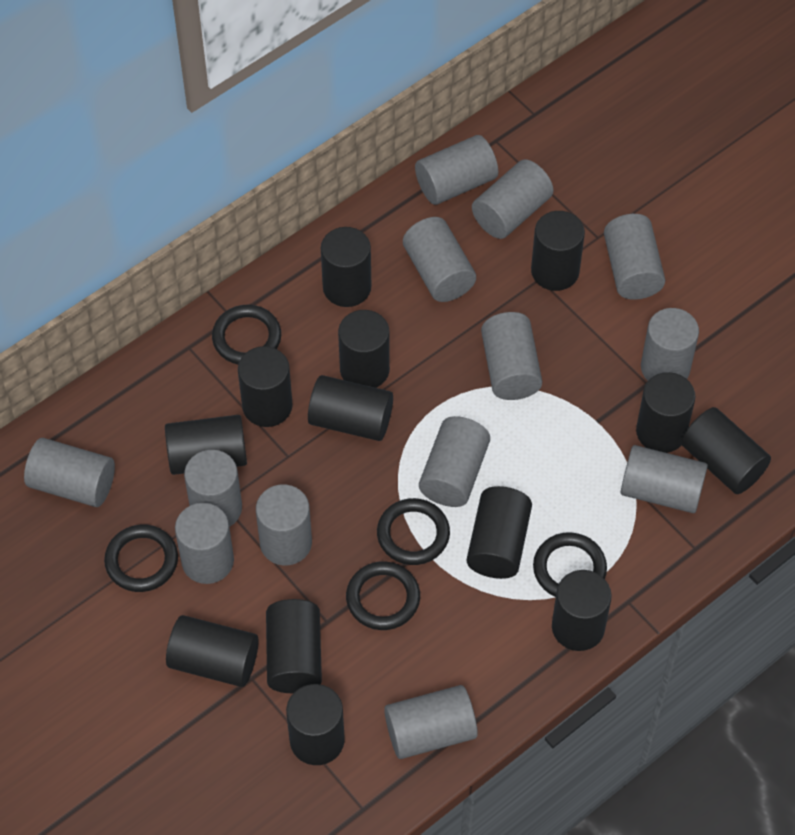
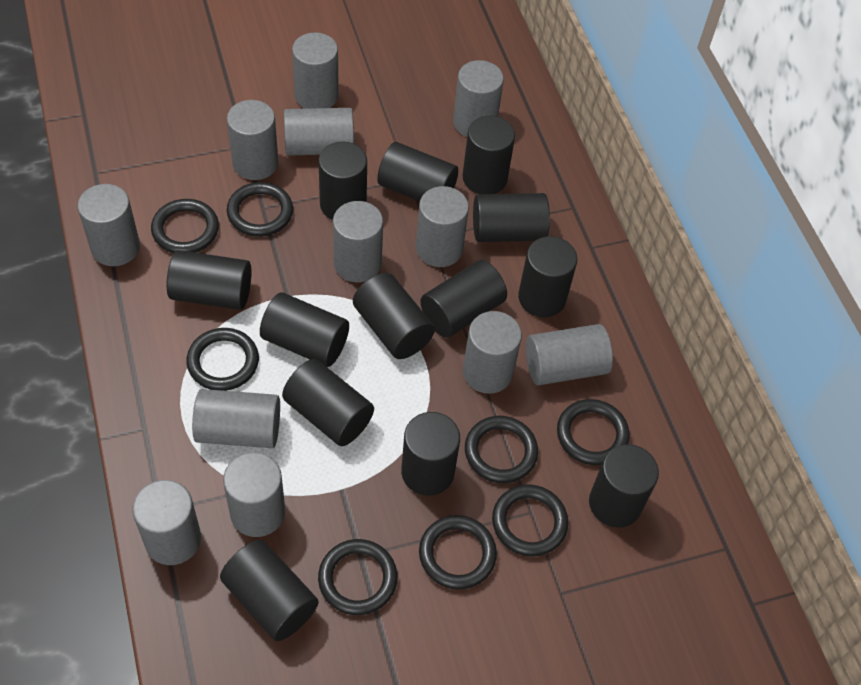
black ring: 5 -> 8
grey cylinder: 13 -> 12

